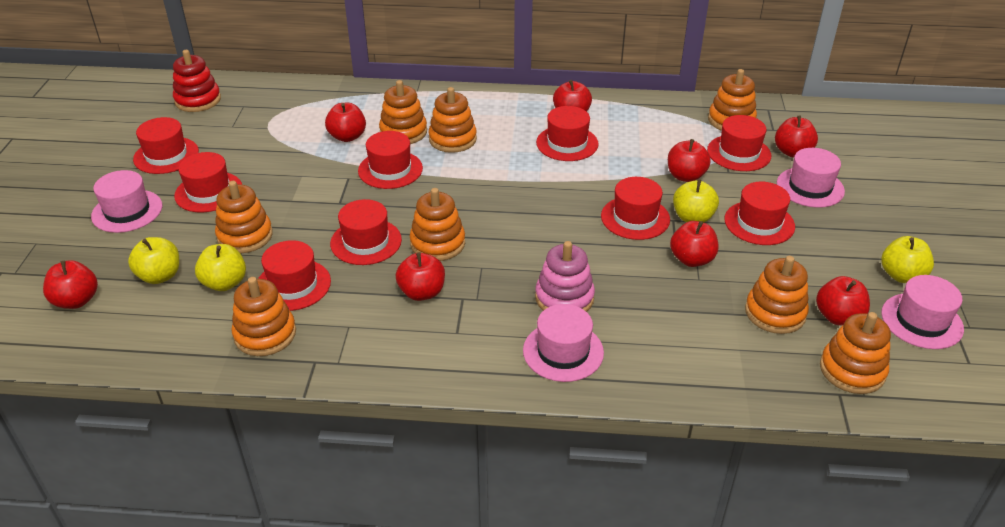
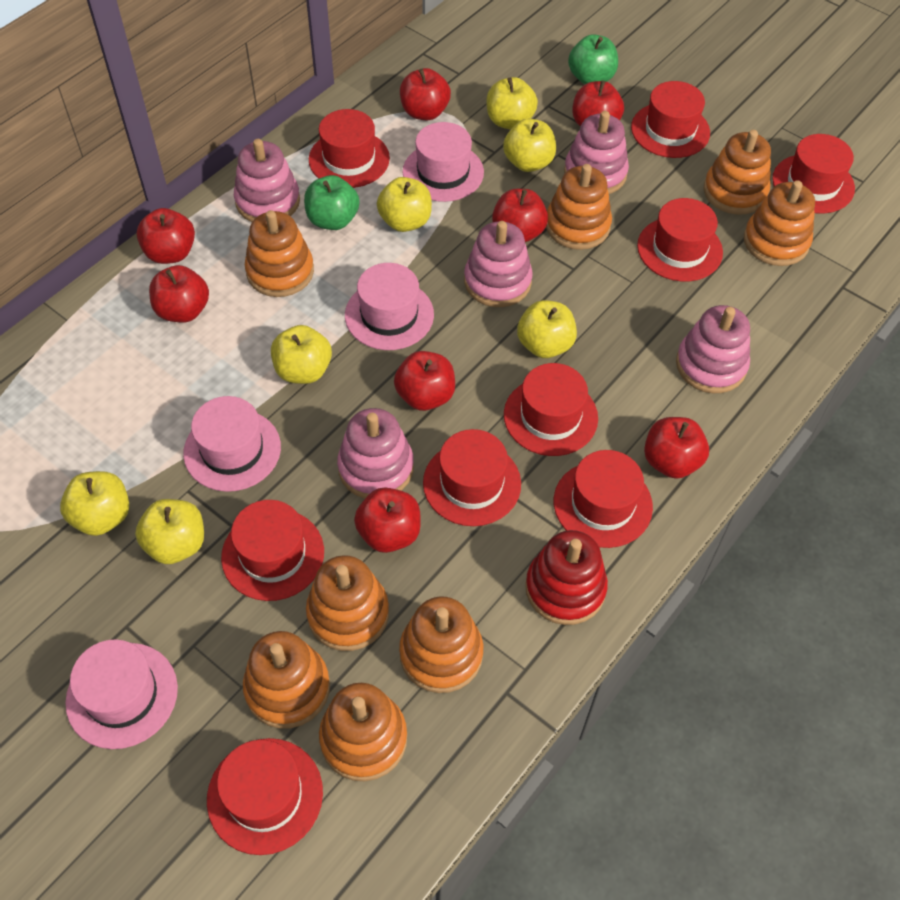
green apple: 0 -> 2
pink stacking toy: 1 -> 5
yellow apple: 4 -> 7

